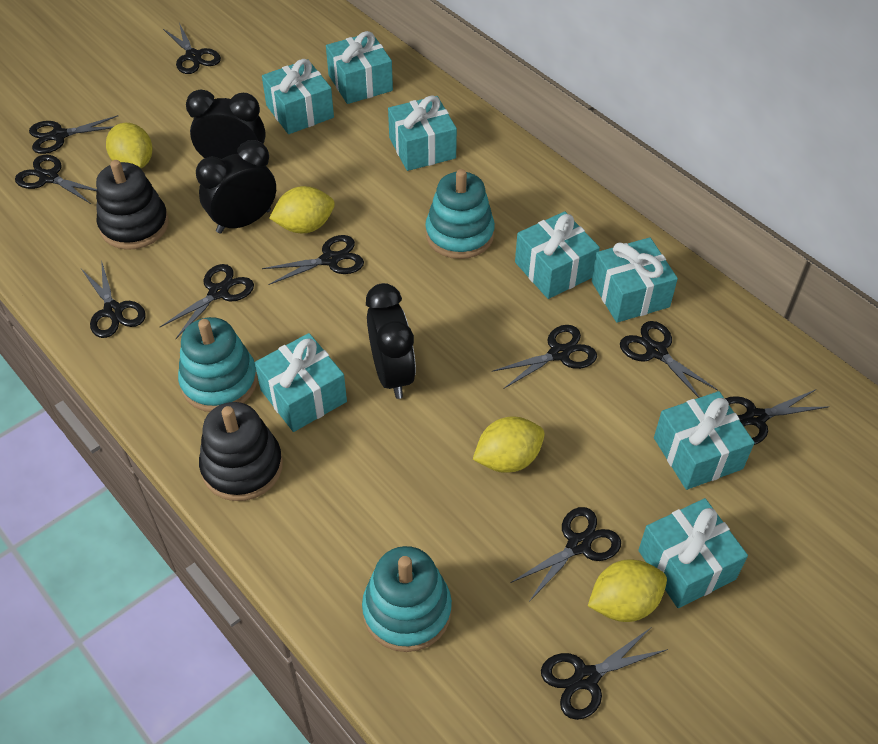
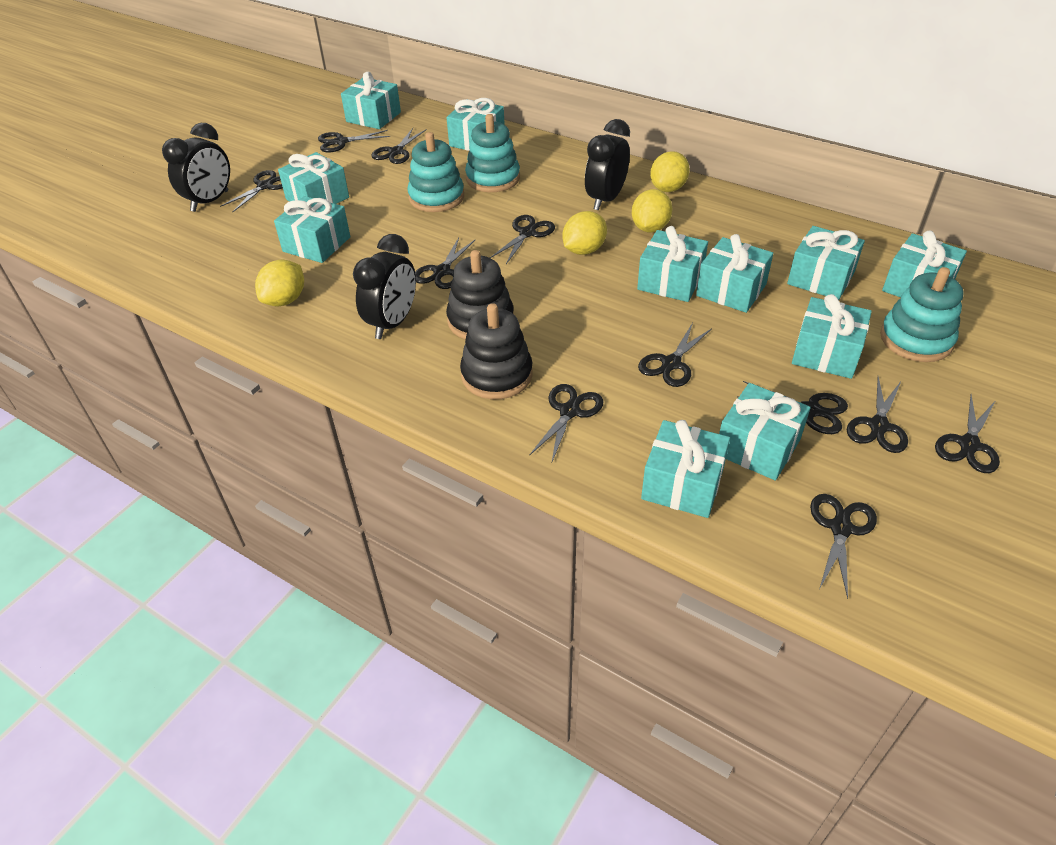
turquoise gift: 8 -> 11

